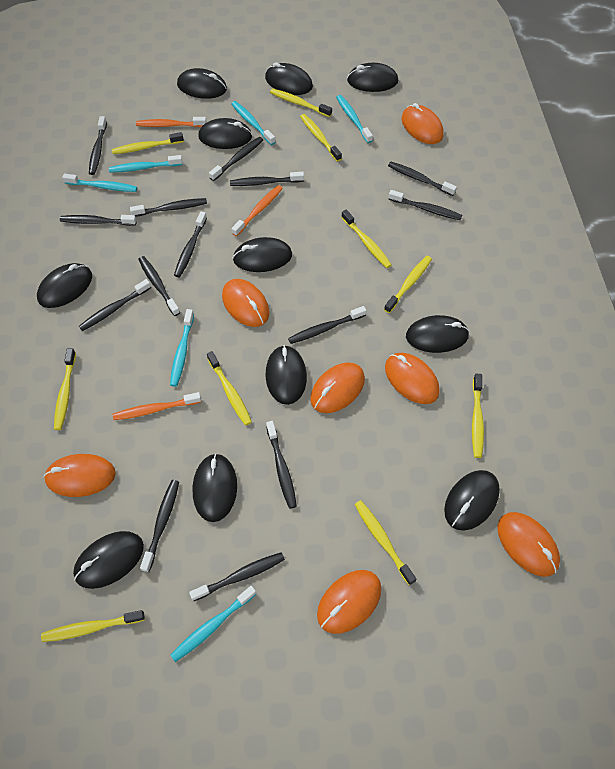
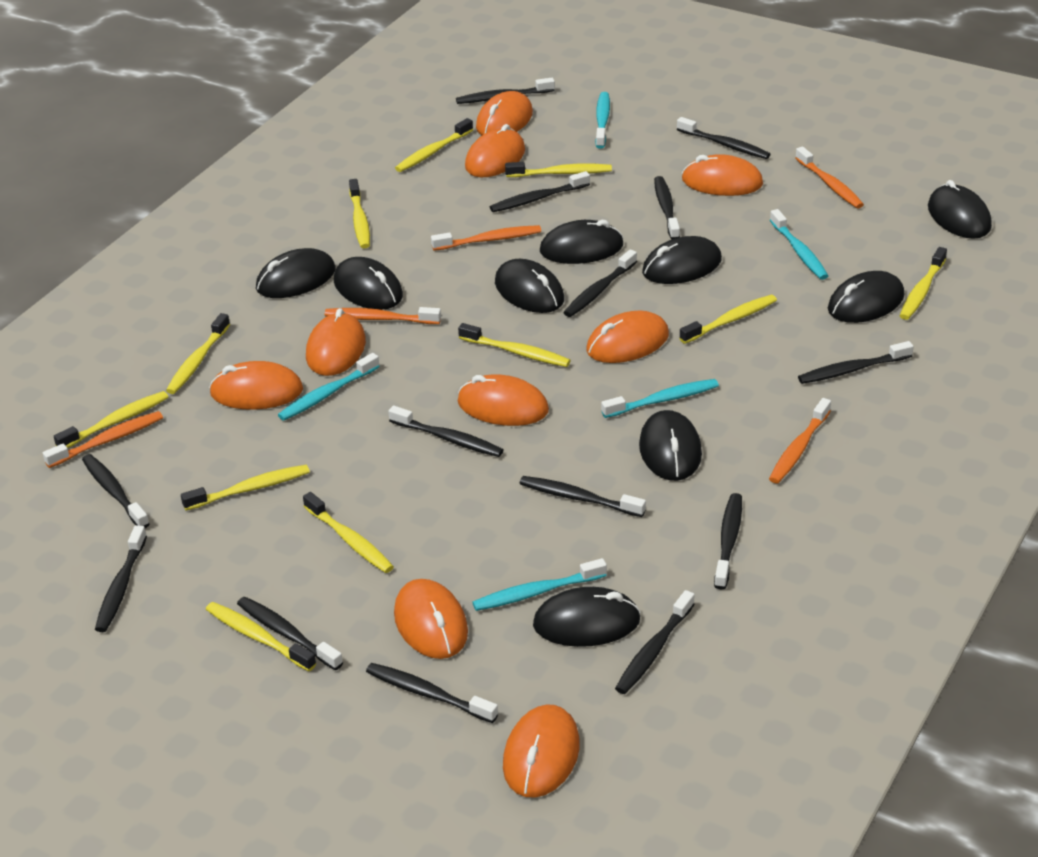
black mouse: 11 -> 9
orange mouse: 7 -> 9
orange toothbrush: 3 -> 5
turquoise toothbrush: 6 -> 5
yellow toothbrush: 10 -> 11

